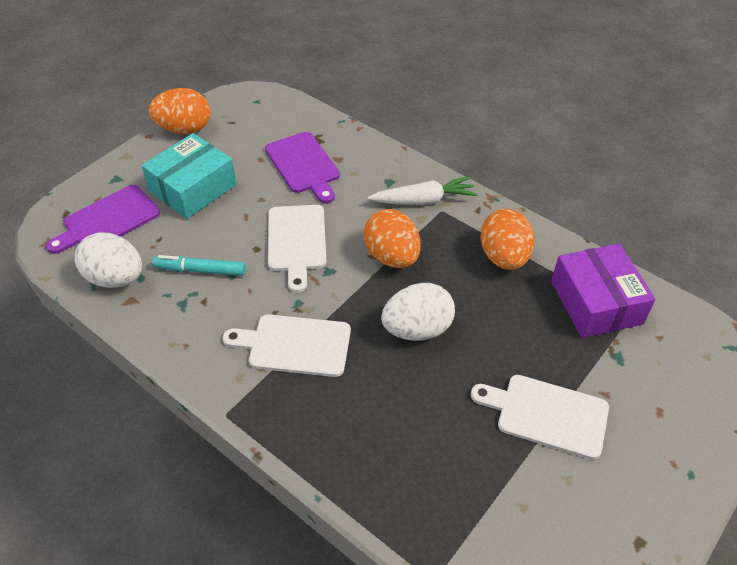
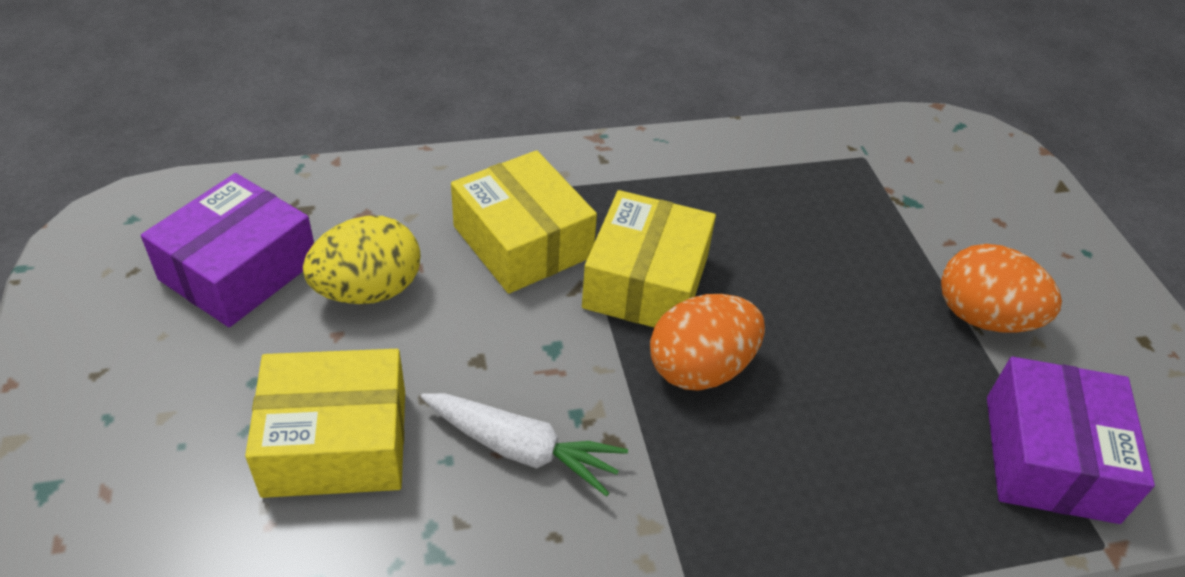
orange egg: 3 -> 2
purple box: 1 -> 2
purple cutting board: 2 -> 0
turquoise box: 1 -> 0
turquoise marker: 1 -> 0
white cutting board: 3 -> 0
white egg: 2 -> 0
yellow box: 0 -> 3
yellow egg: 0 -> 1

